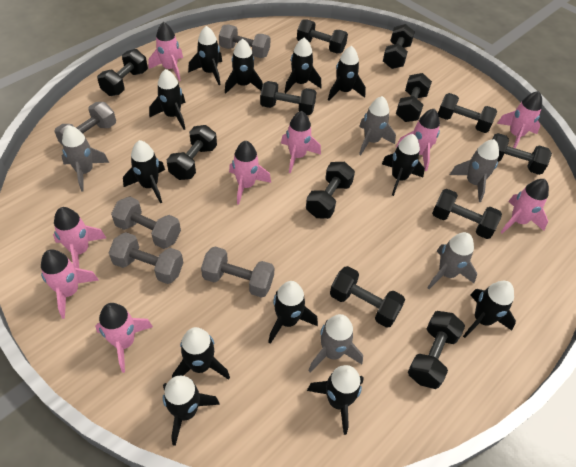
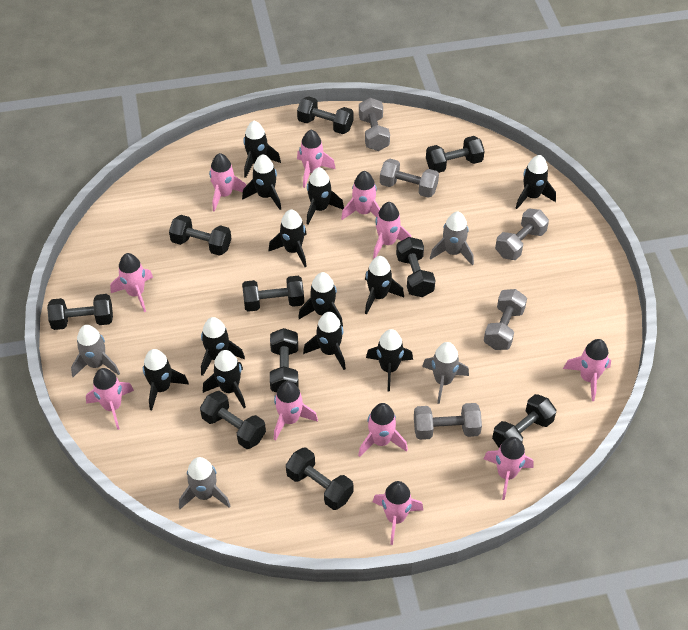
black dumbbell: 12 -> 10
grey rocket: 5 -> 4
pink rocket: 9 -> 11

